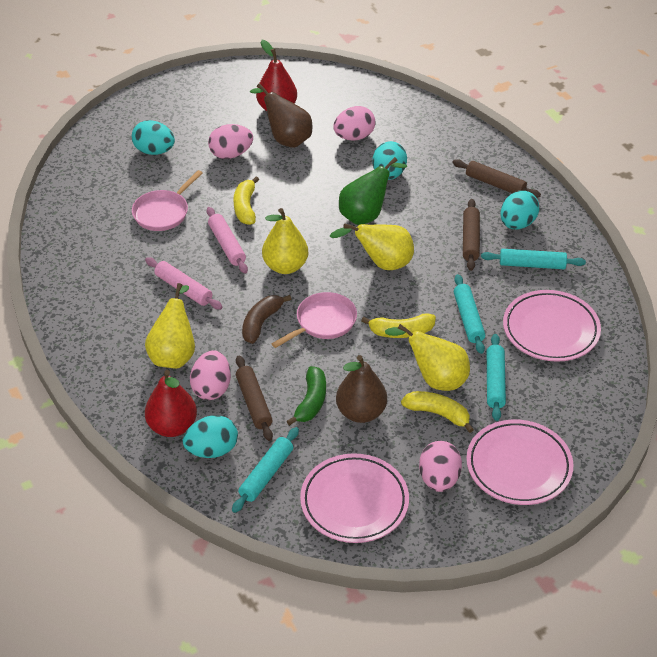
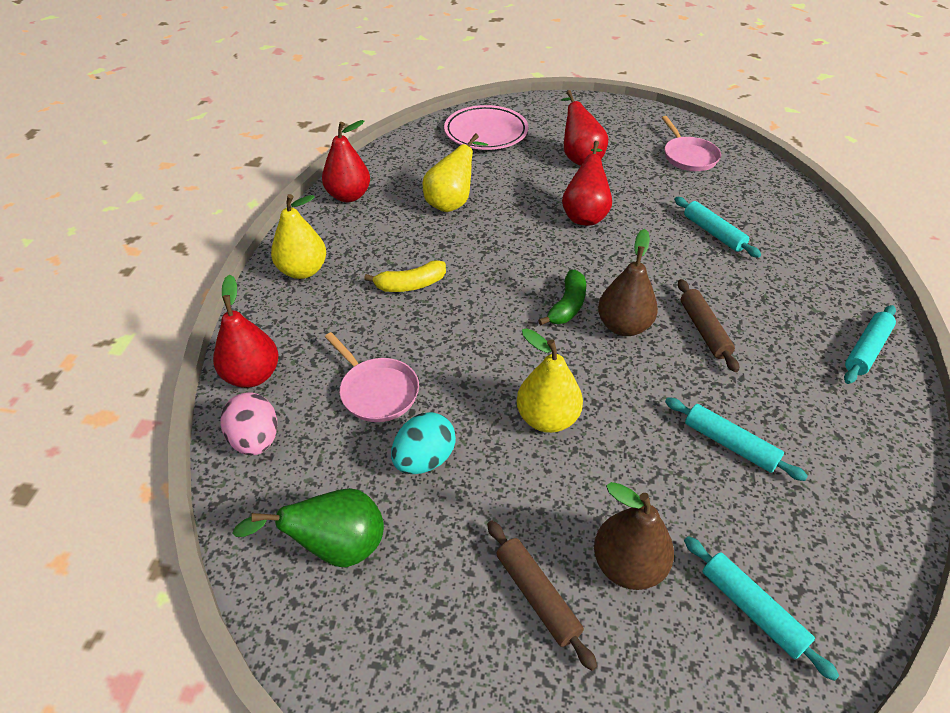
brown banana: 1 -> 0
brown rolling pin: 3 -> 2
pink egg: 4 -> 1
pink plate: 3 -> 1
pink rolling pin: 2 -> 0
red pear: 2 -> 4
turquoise egg: 4 -> 1
yellow banana: 3 -> 1
yellow pear: 4 -> 3

